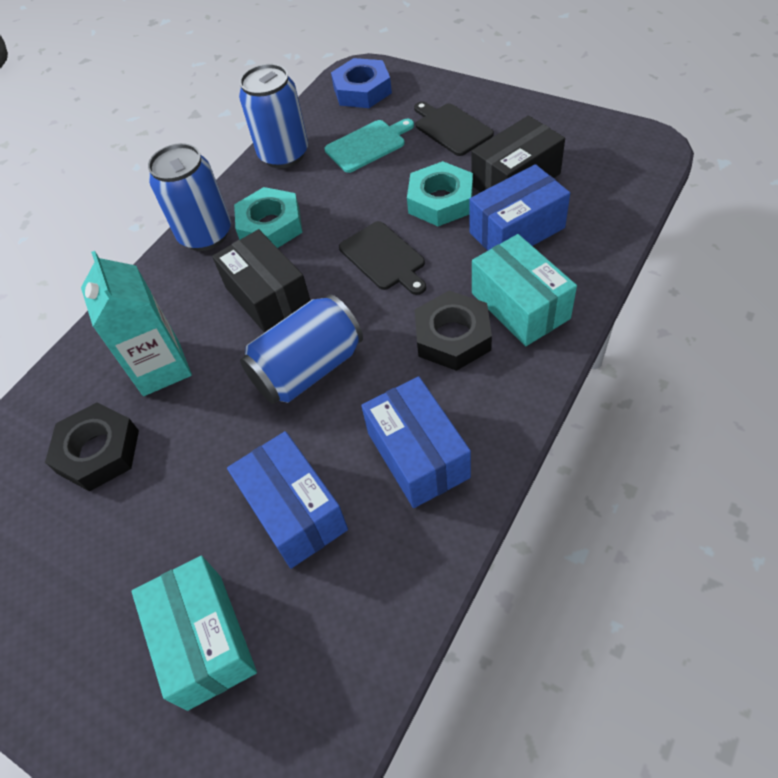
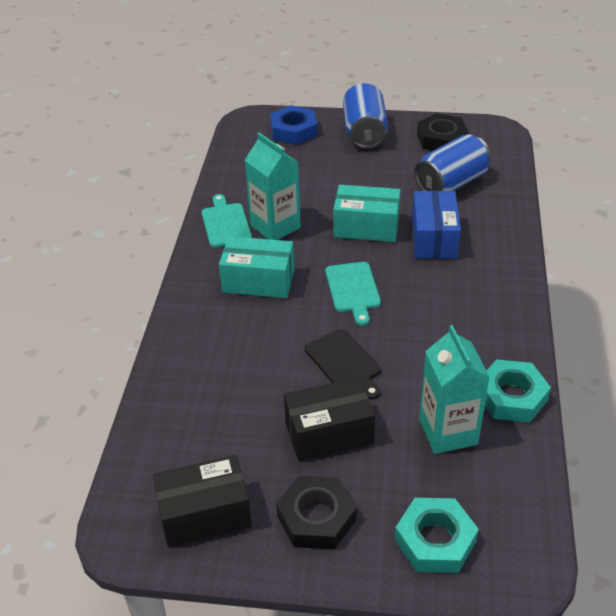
black cutting board: 2 -> 1
blue box: 3 -> 1
blue can: 3 -> 2
turquoise carton: 1 -> 2
turquoise cutting board: 1 -> 2

